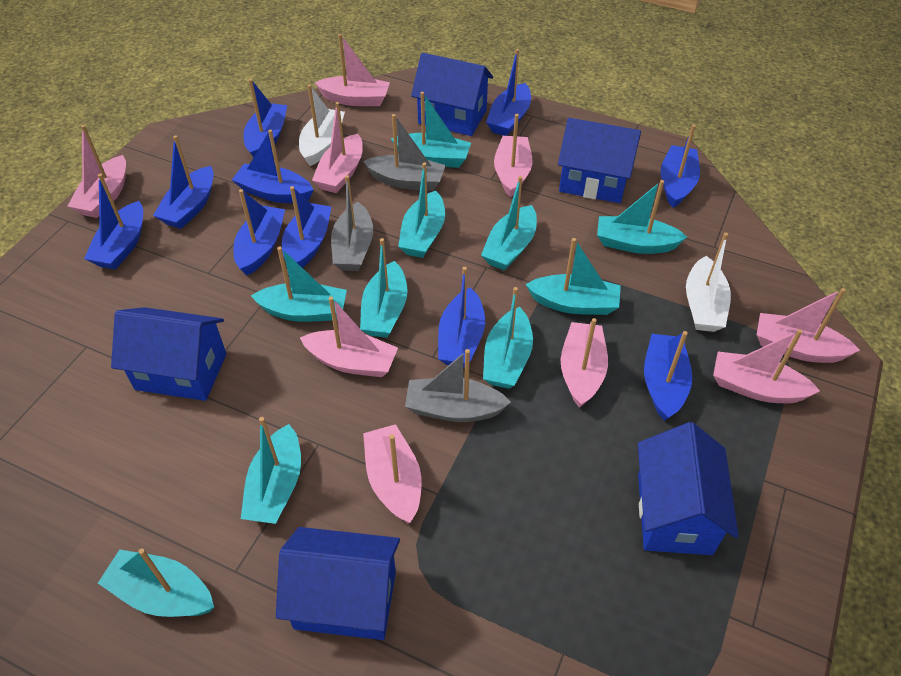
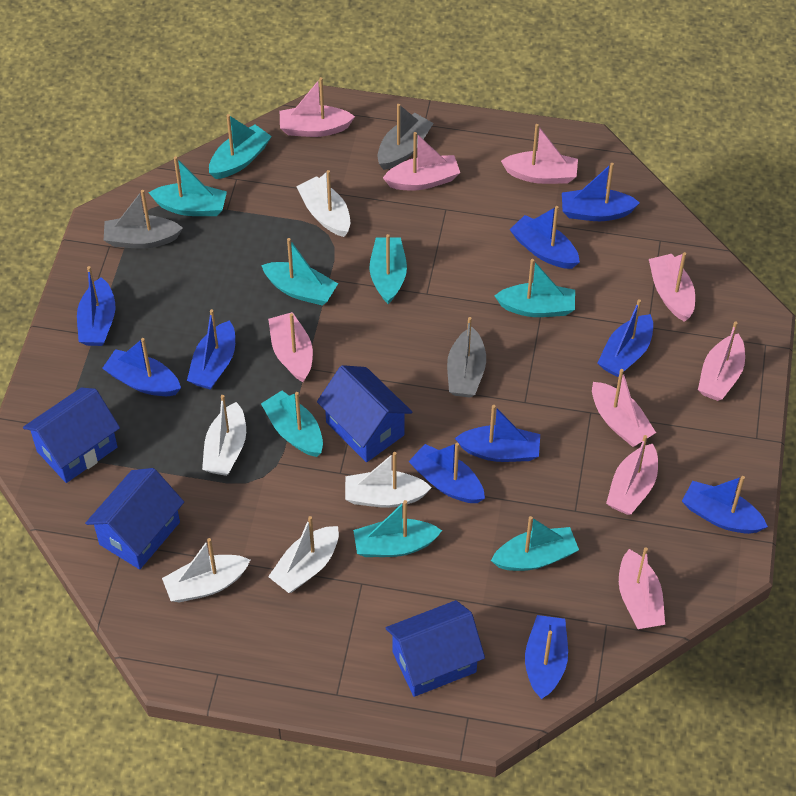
blue house: 5 -> 4
turquoise boat: 10 -> 8
white boat: 2 -> 5

